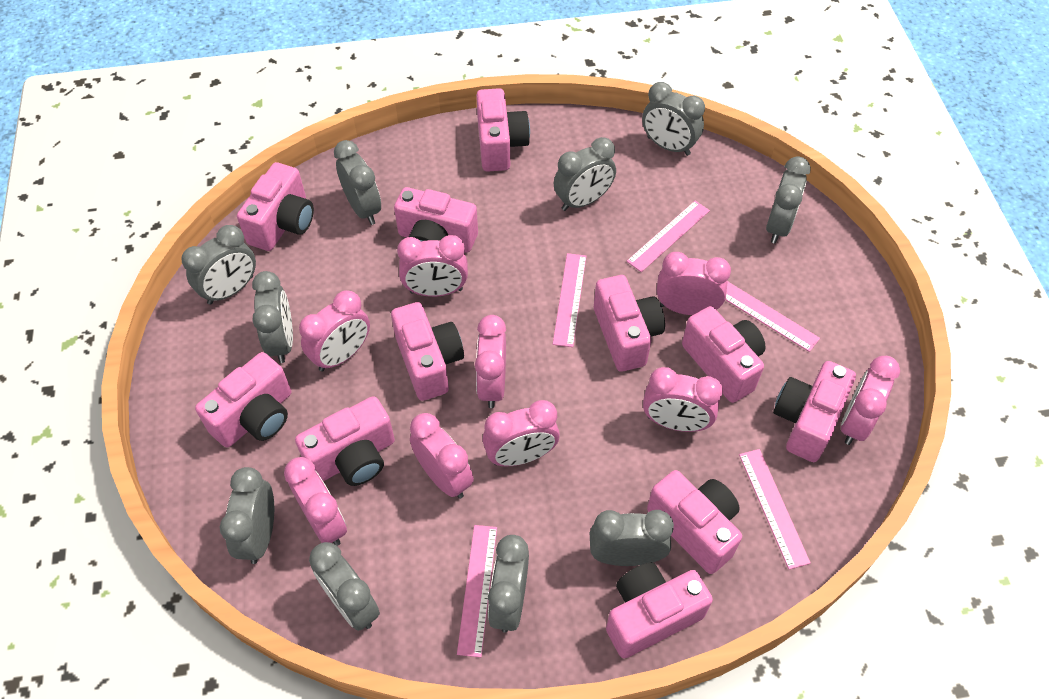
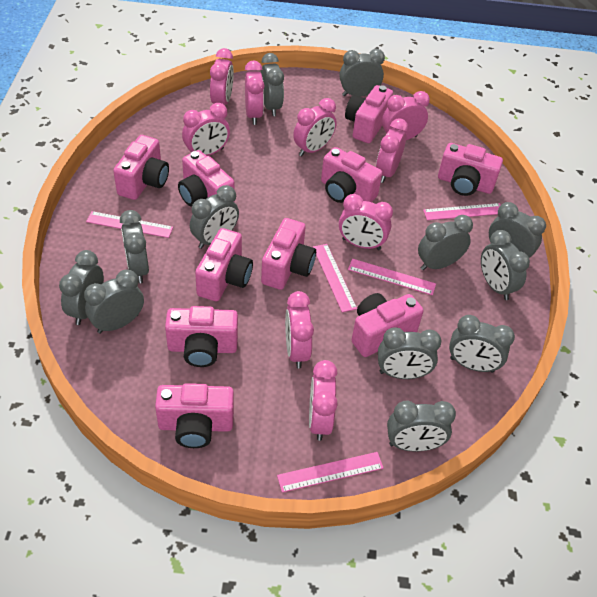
grey clock: 10 -> 12
pink camera: 11 -> 10

